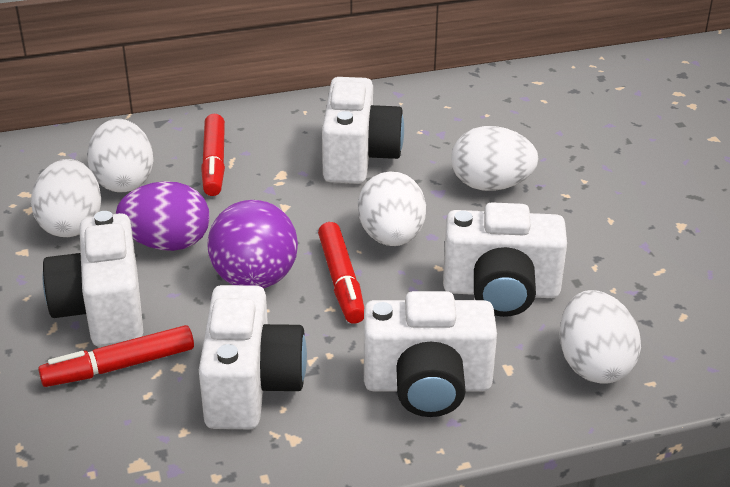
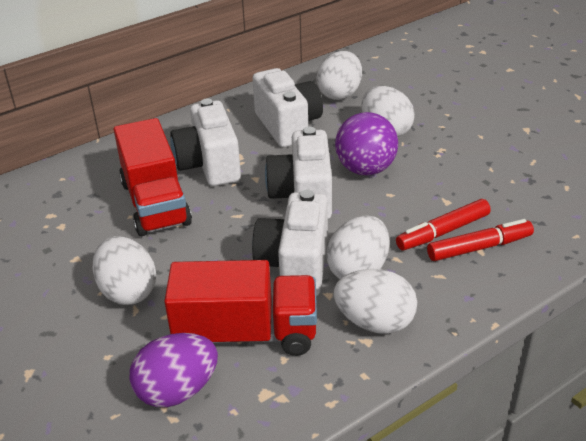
red marker: 3 -> 2
red truck: 0 -> 2
white camera: 5 -> 4

